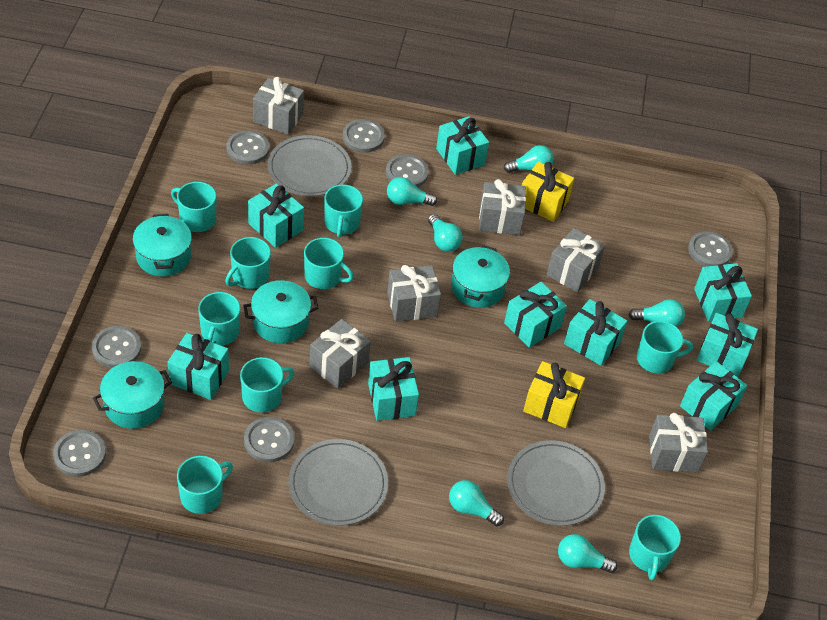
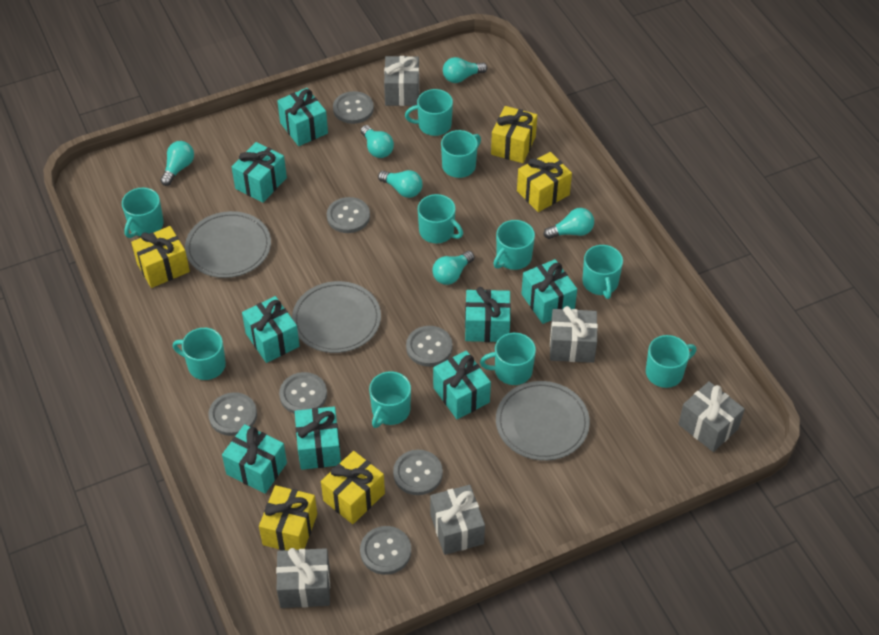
grey gift: 6 -> 5
turquoise gift: 9 -> 8
turquoise mug: 9 -> 10
turquoise pot: 4 -> 0
yellow gift: 2 -> 5

